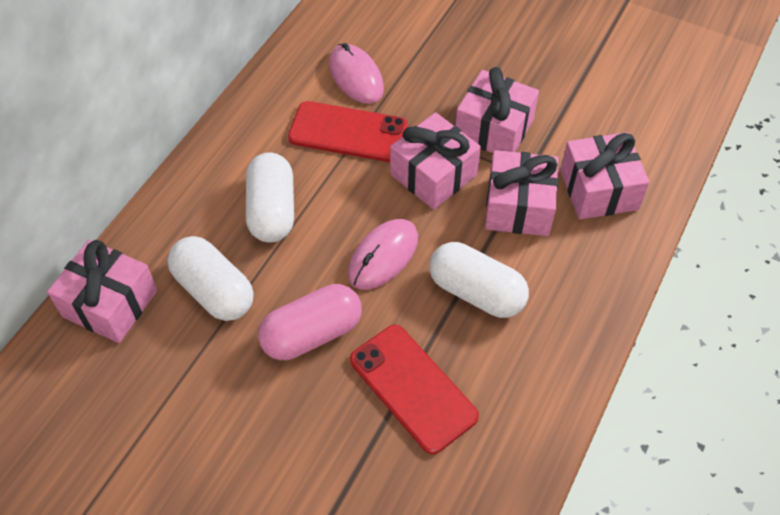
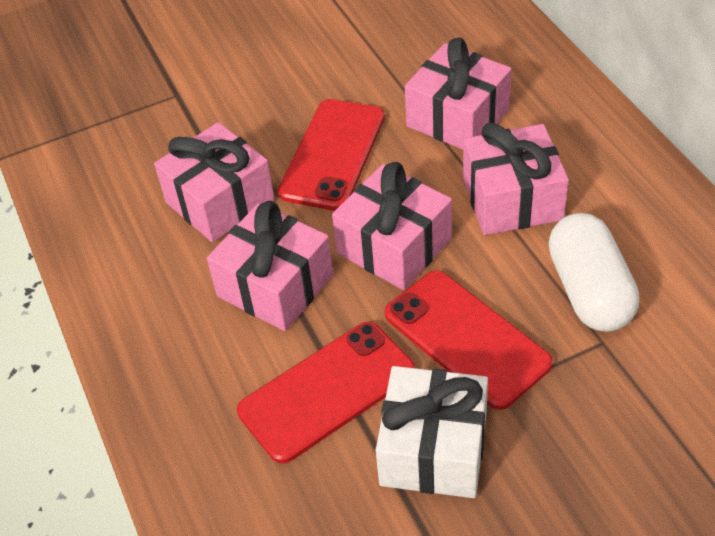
pink capsule: 1 -> 0
pink mouse: 2 -> 0
red phone: 2 -> 3
white capsule: 3 -> 1
white gift: 0 -> 1

